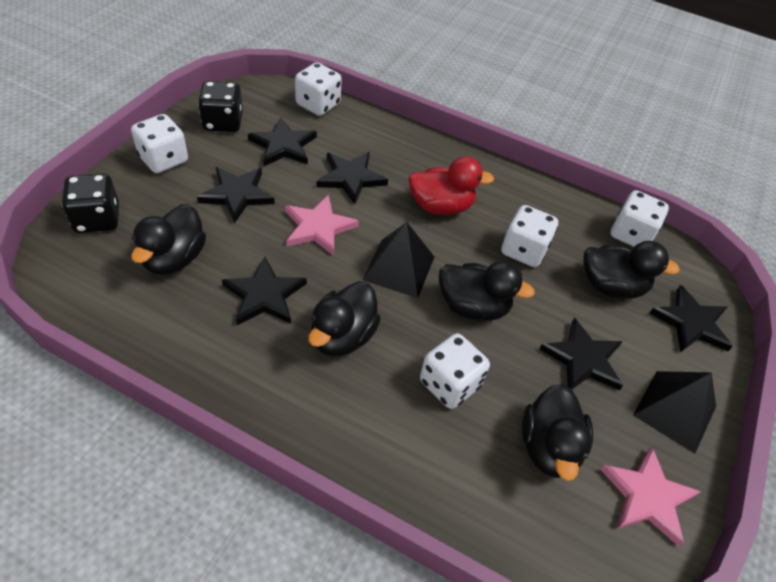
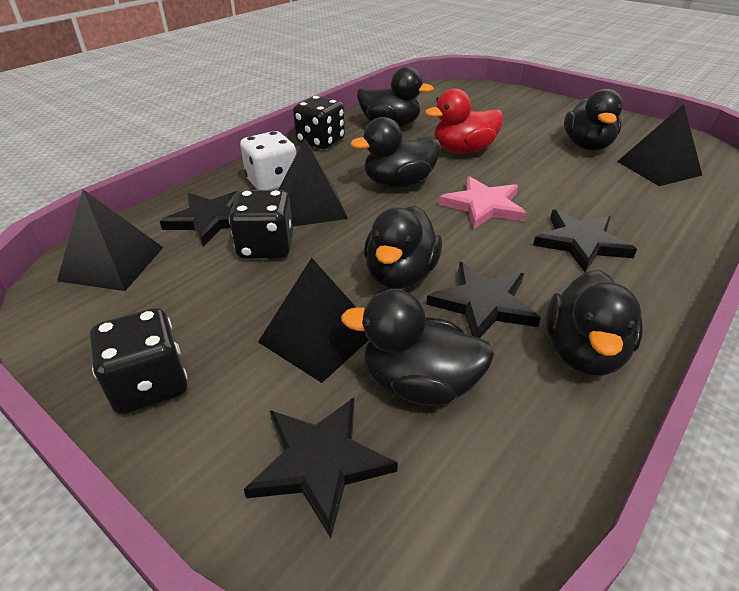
black dice: 2 -> 3
black duck: 5 -> 6
black pyramid: 2 -> 4
black star: 6 -> 4
pink star: 2 -> 1
white dice: 5 -> 1

